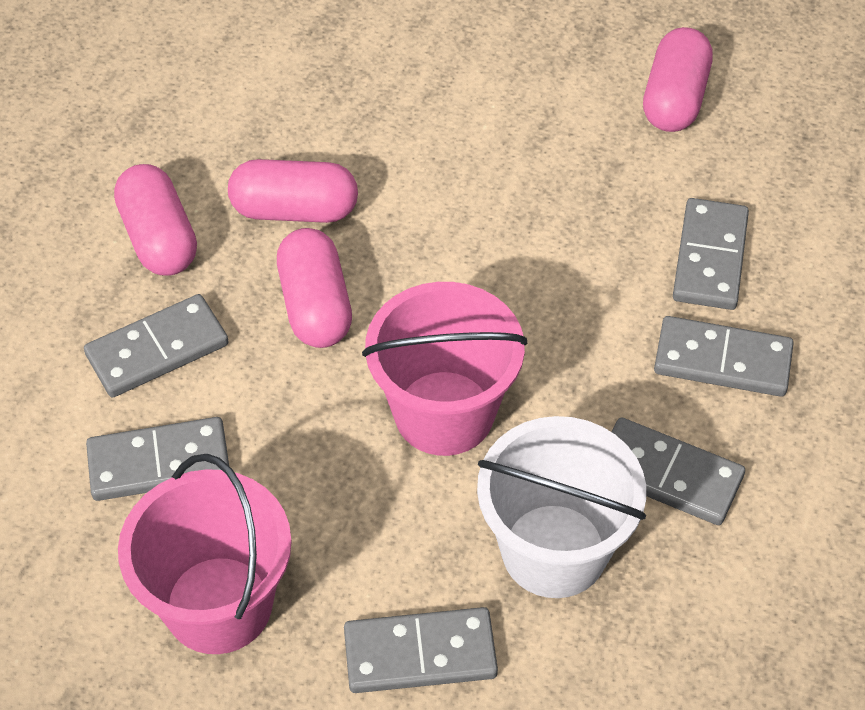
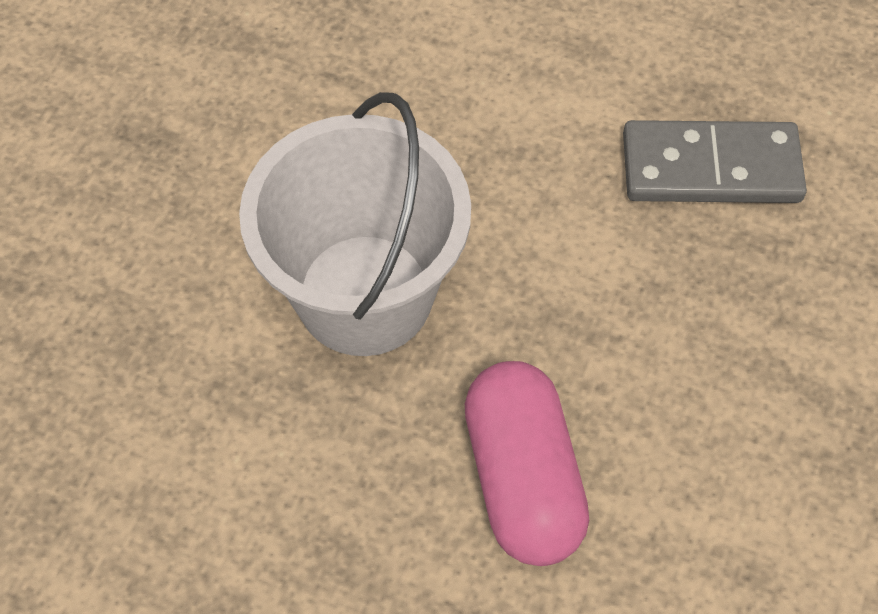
grey domino: 6 -> 1
pink bucket: 2 -> 0
pink capsule: 4 -> 1

